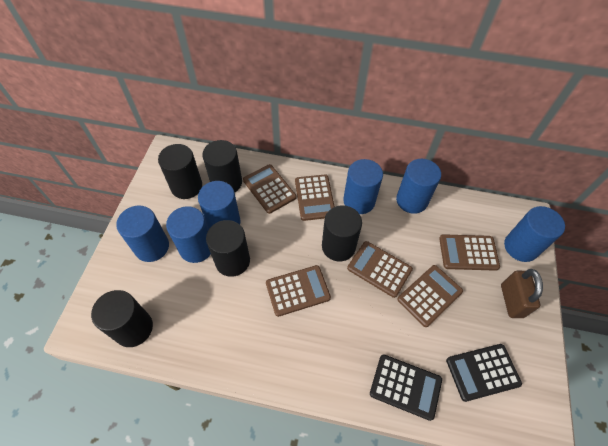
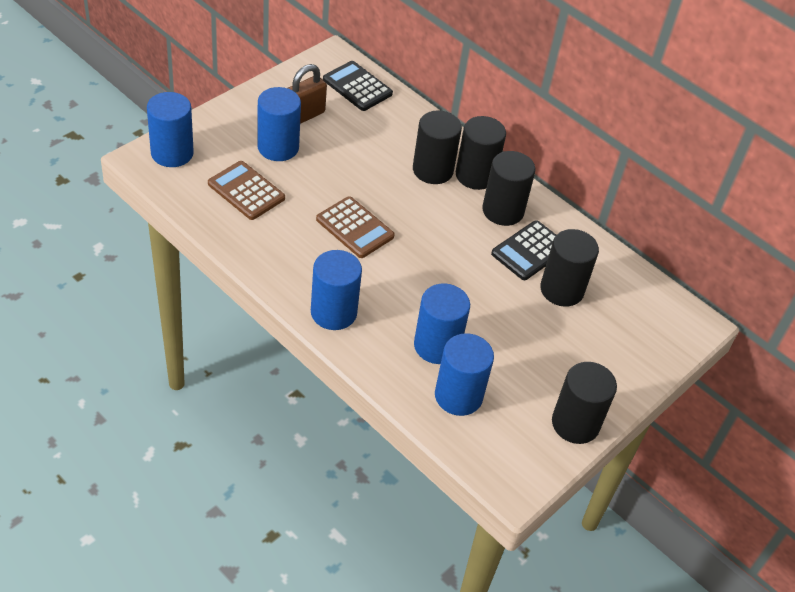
blue cylinder: 6 -> 5
brown calculator: 6 -> 2

